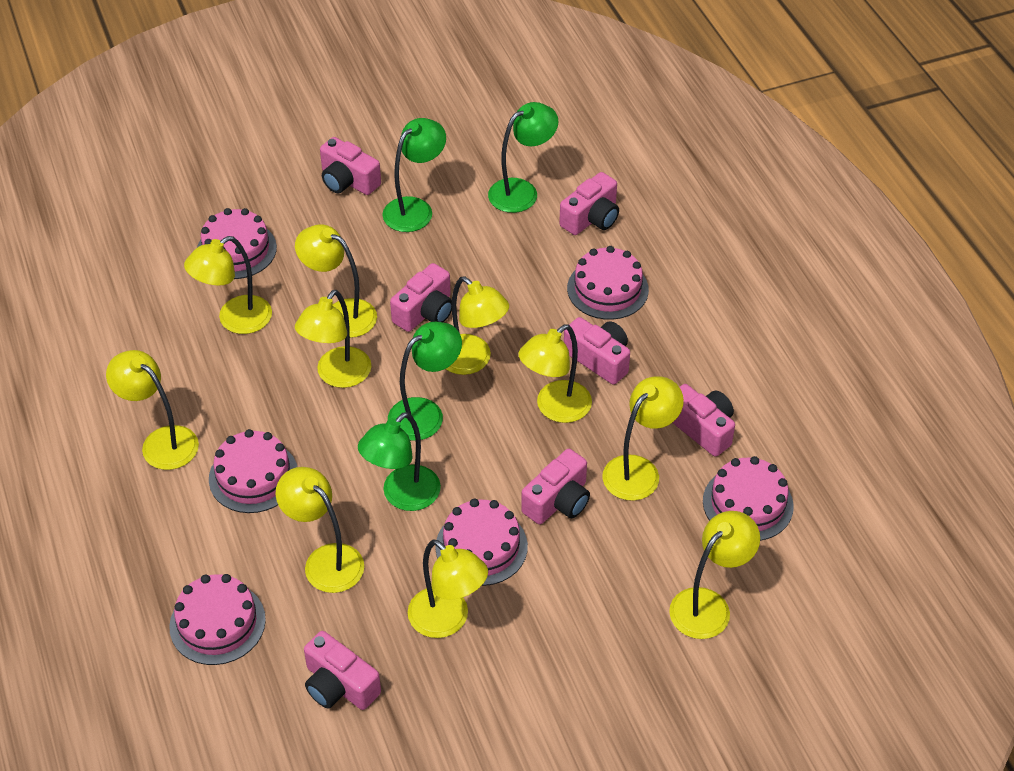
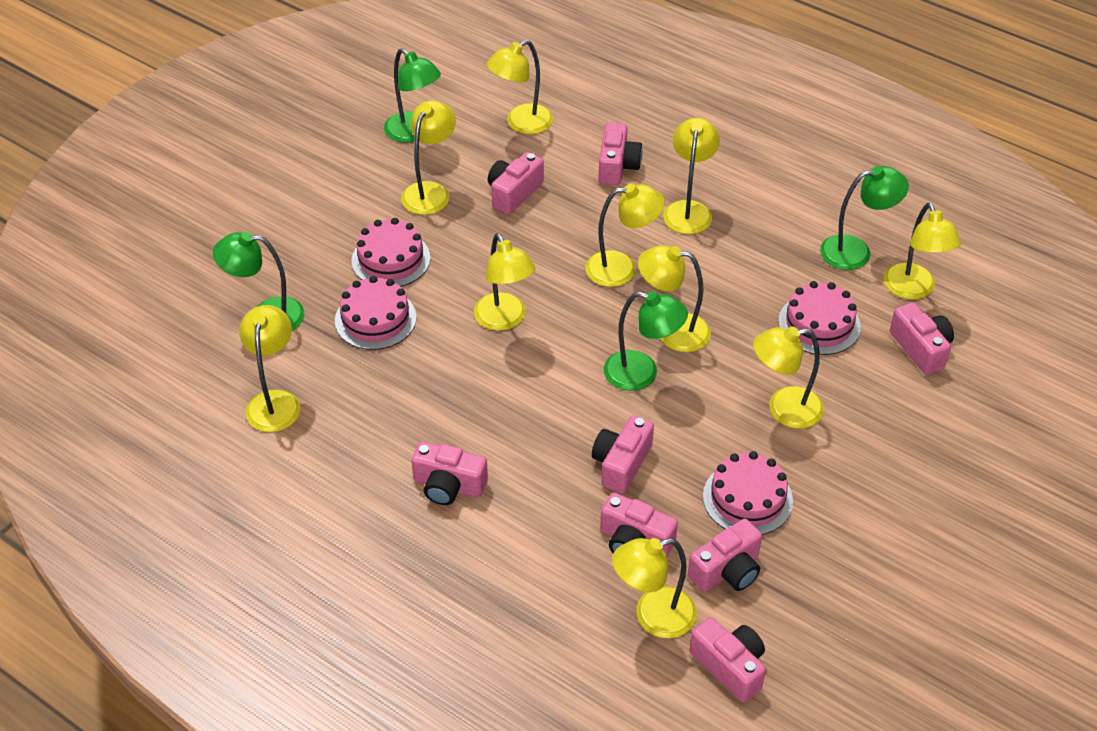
pink cake: 6 -> 4
pink camera: 7 -> 8

